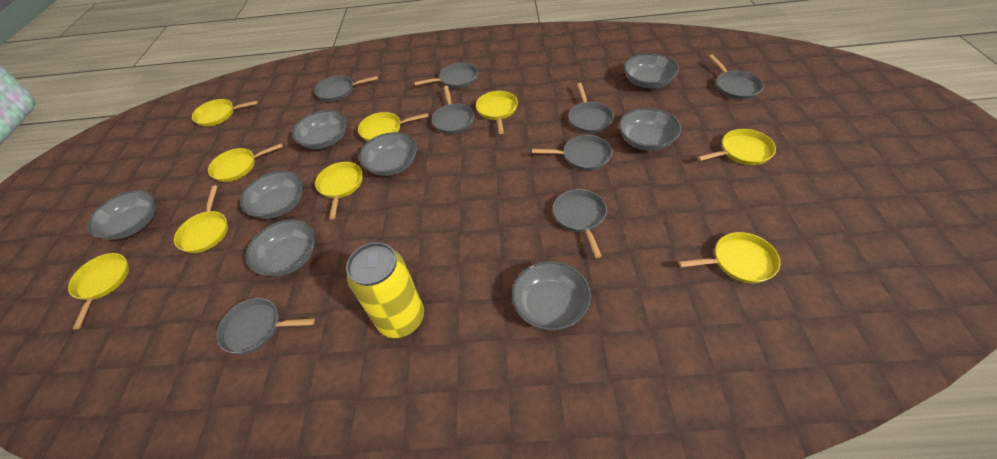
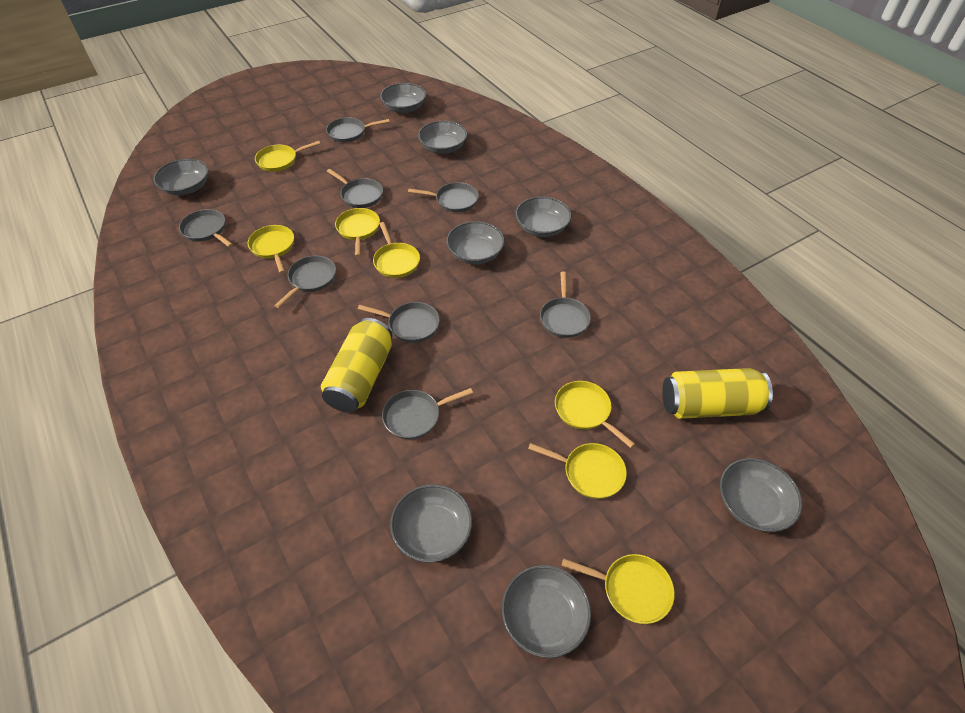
yellow can: 1 -> 2
yellow pan: 9 -> 7

